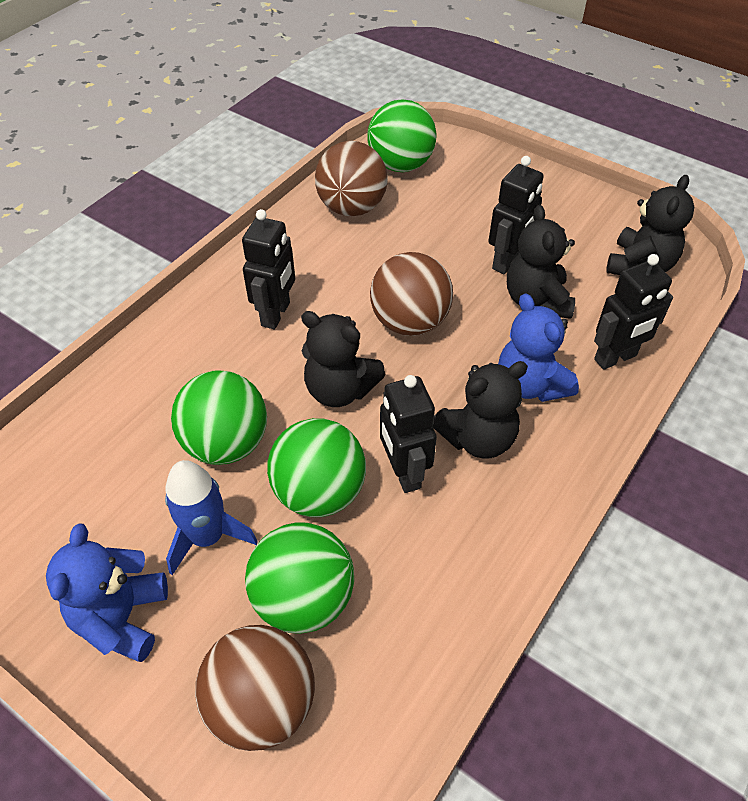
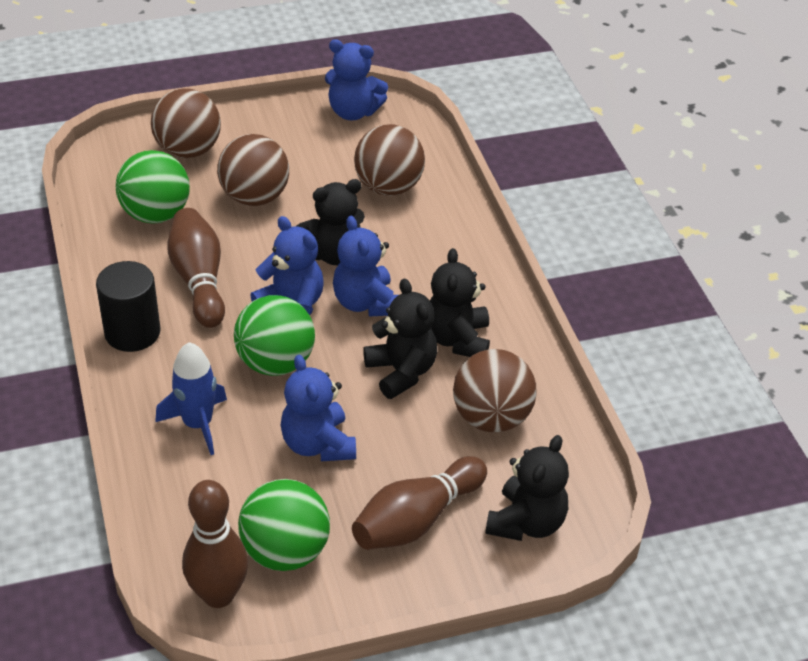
black cylinder: 0 -> 1
black robot: 4 -> 0
blue teddy bear: 2 -> 4
brown ball: 3 -> 4
brown bowling pin: 0 -> 3
green ball: 4 -> 3

